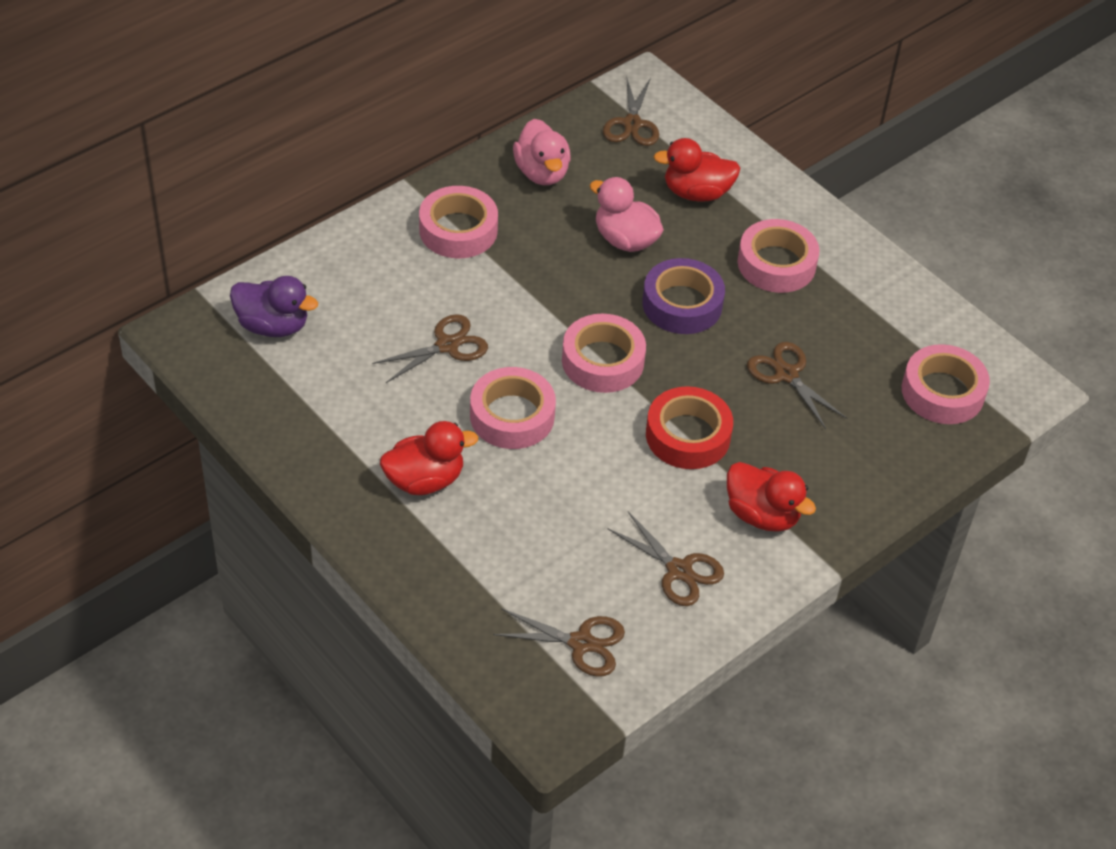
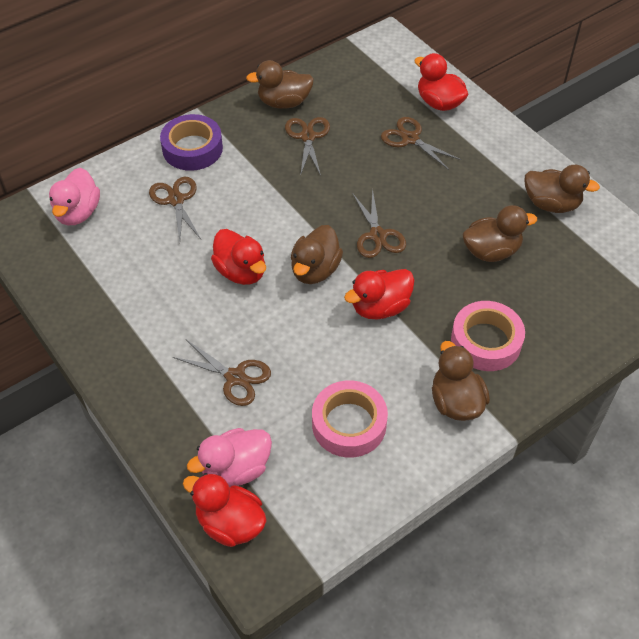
brown duck: 0 -> 5
pink tape: 5 -> 2
purple duck: 1 -> 0
red duck: 3 -> 4
red tape: 1 -> 0

